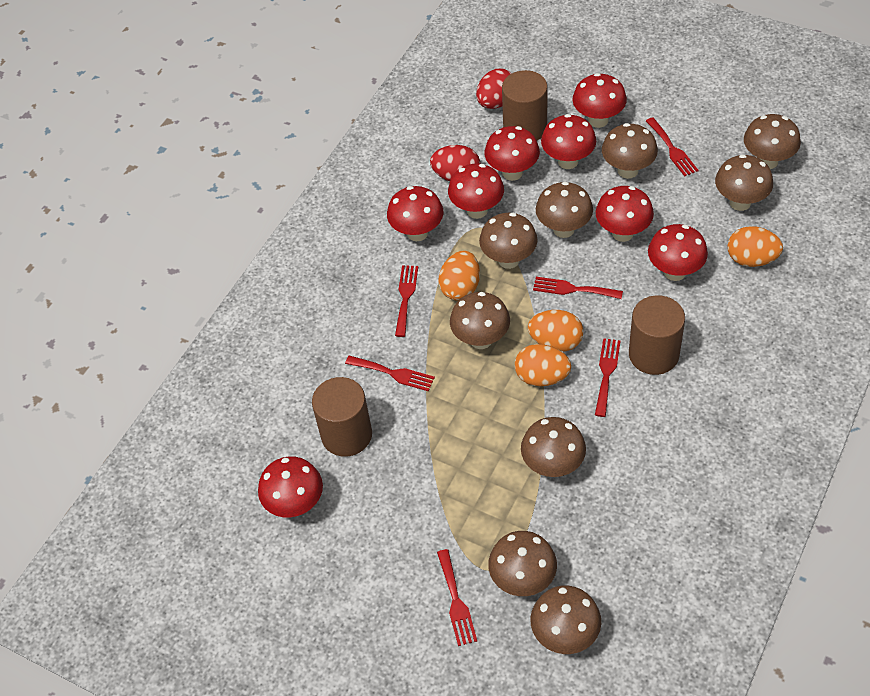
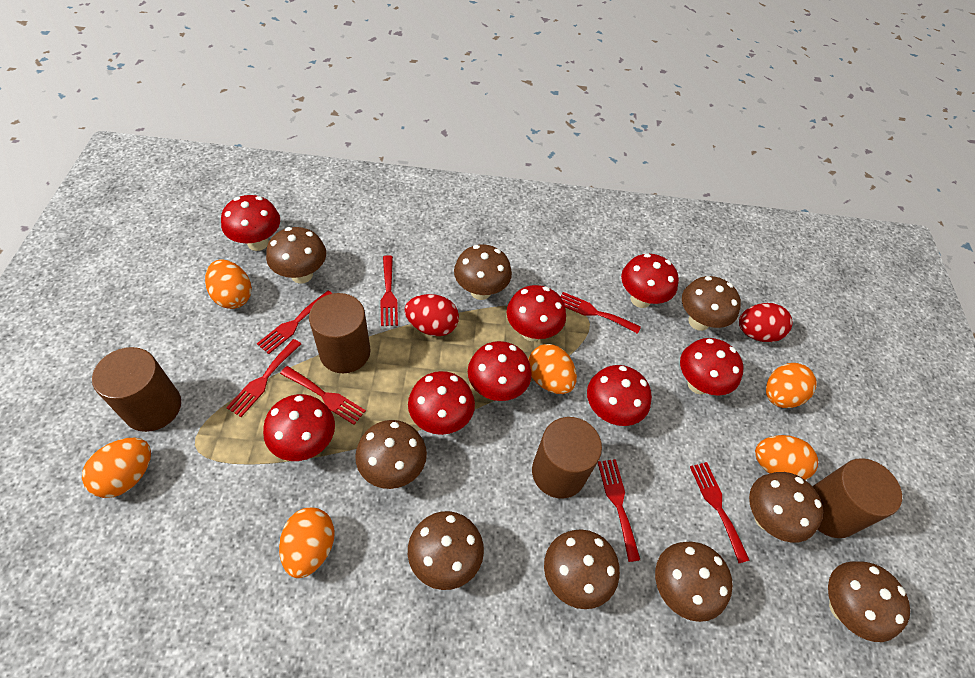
brown cylinder: 3 -> 4
orange egg: 4 -> 6
red fork: 6 -> 7

